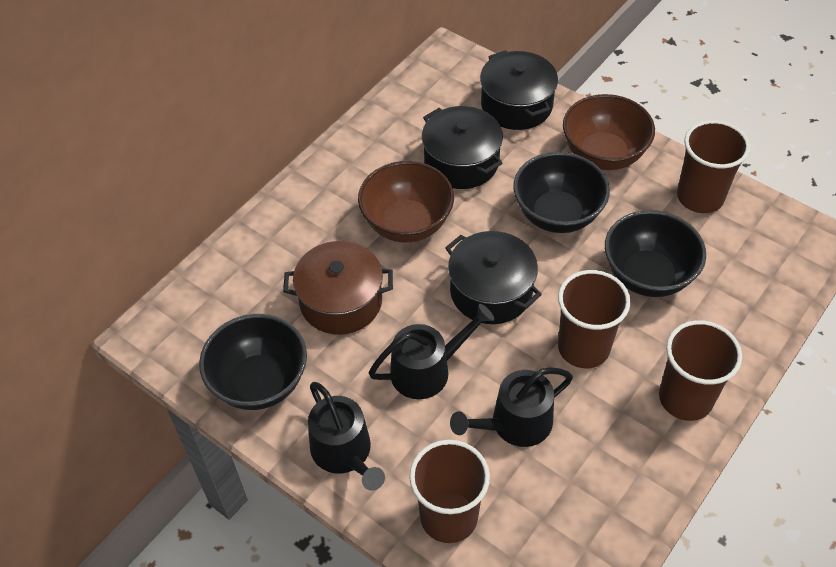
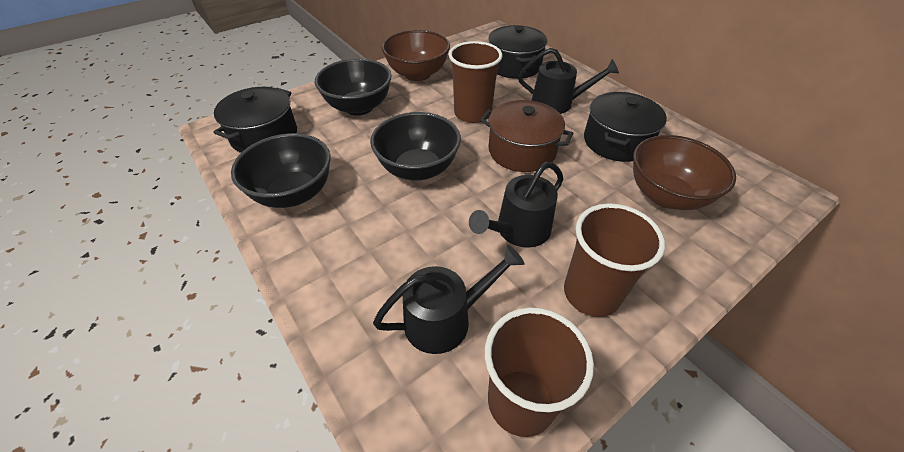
brown cup: 4 -> 3

